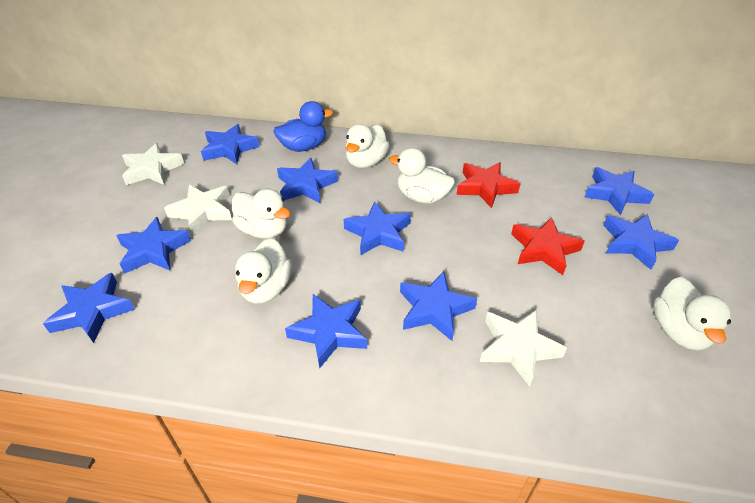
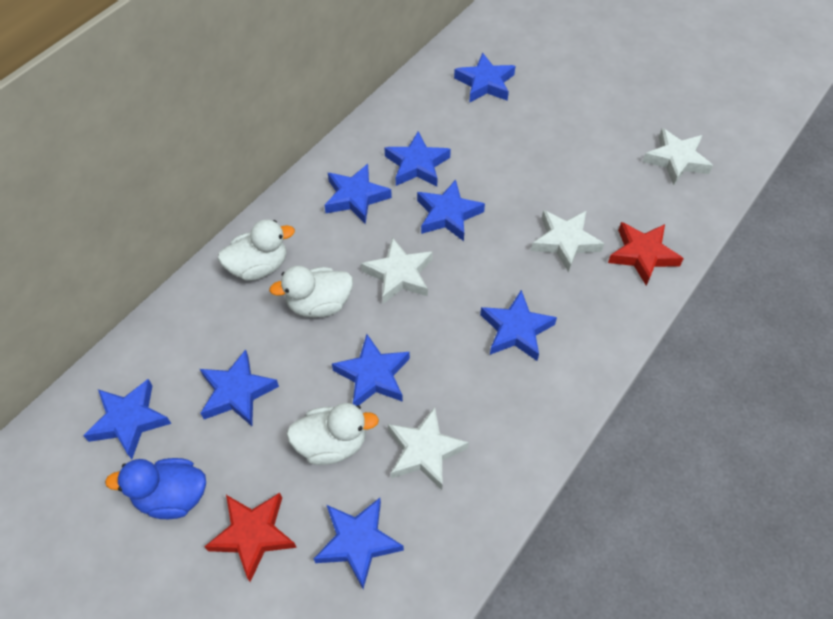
white duck: 5 -> 3
white star: 3 -> 4

